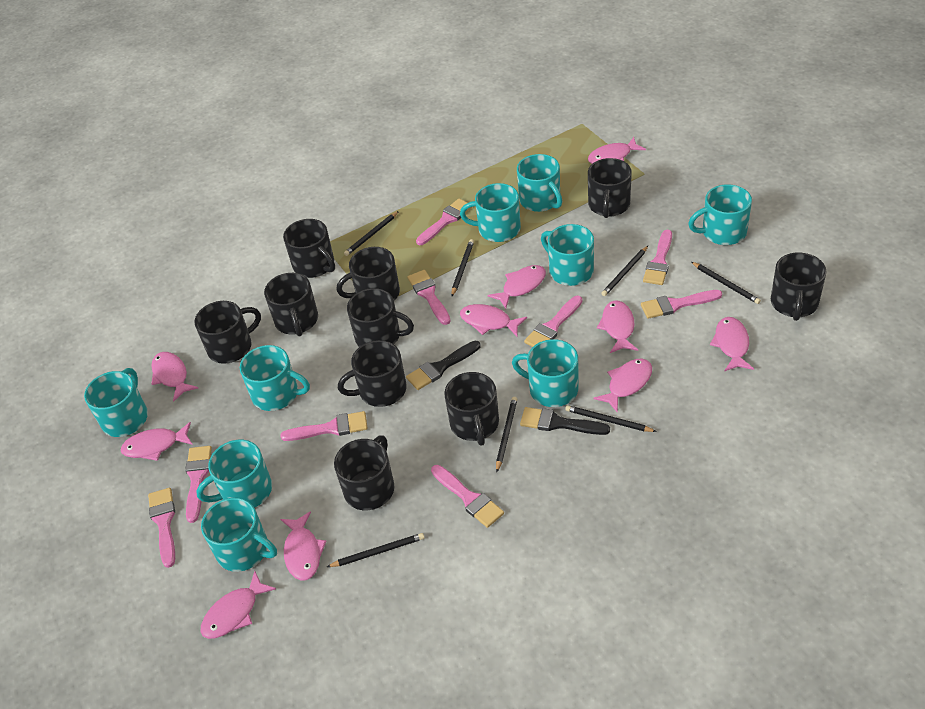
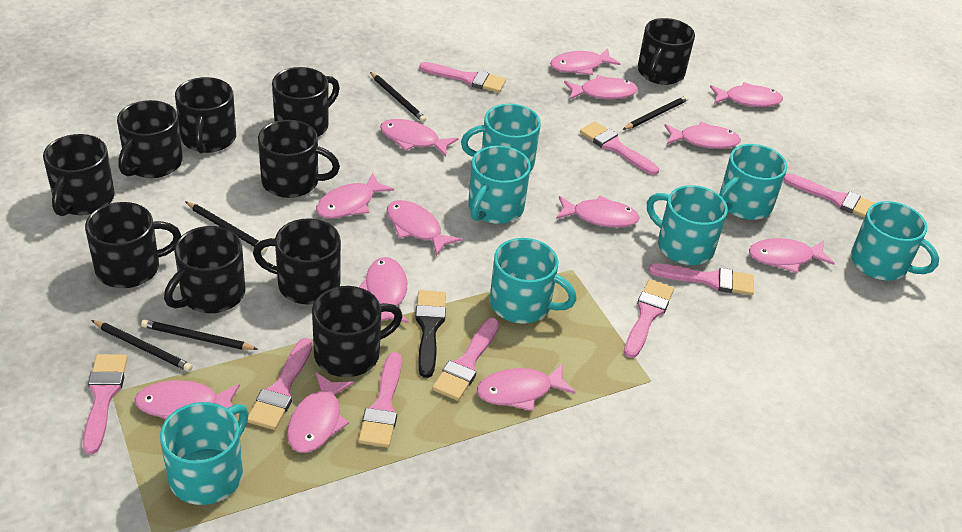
black brush: 2 -> 1
black pencil: 7 -> 5
pink fish: 10 -> 13
turquoise mug: 9 -> 7

